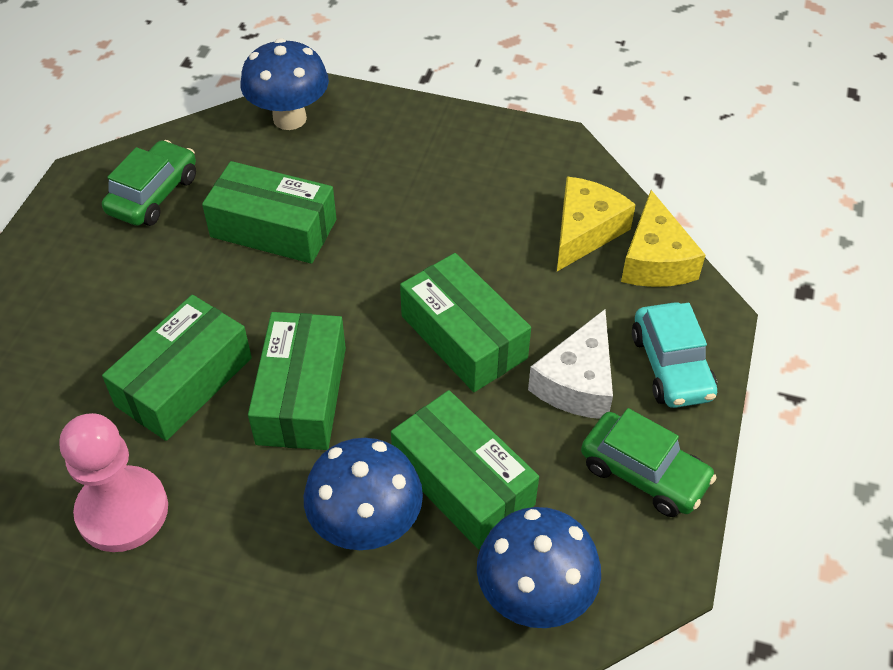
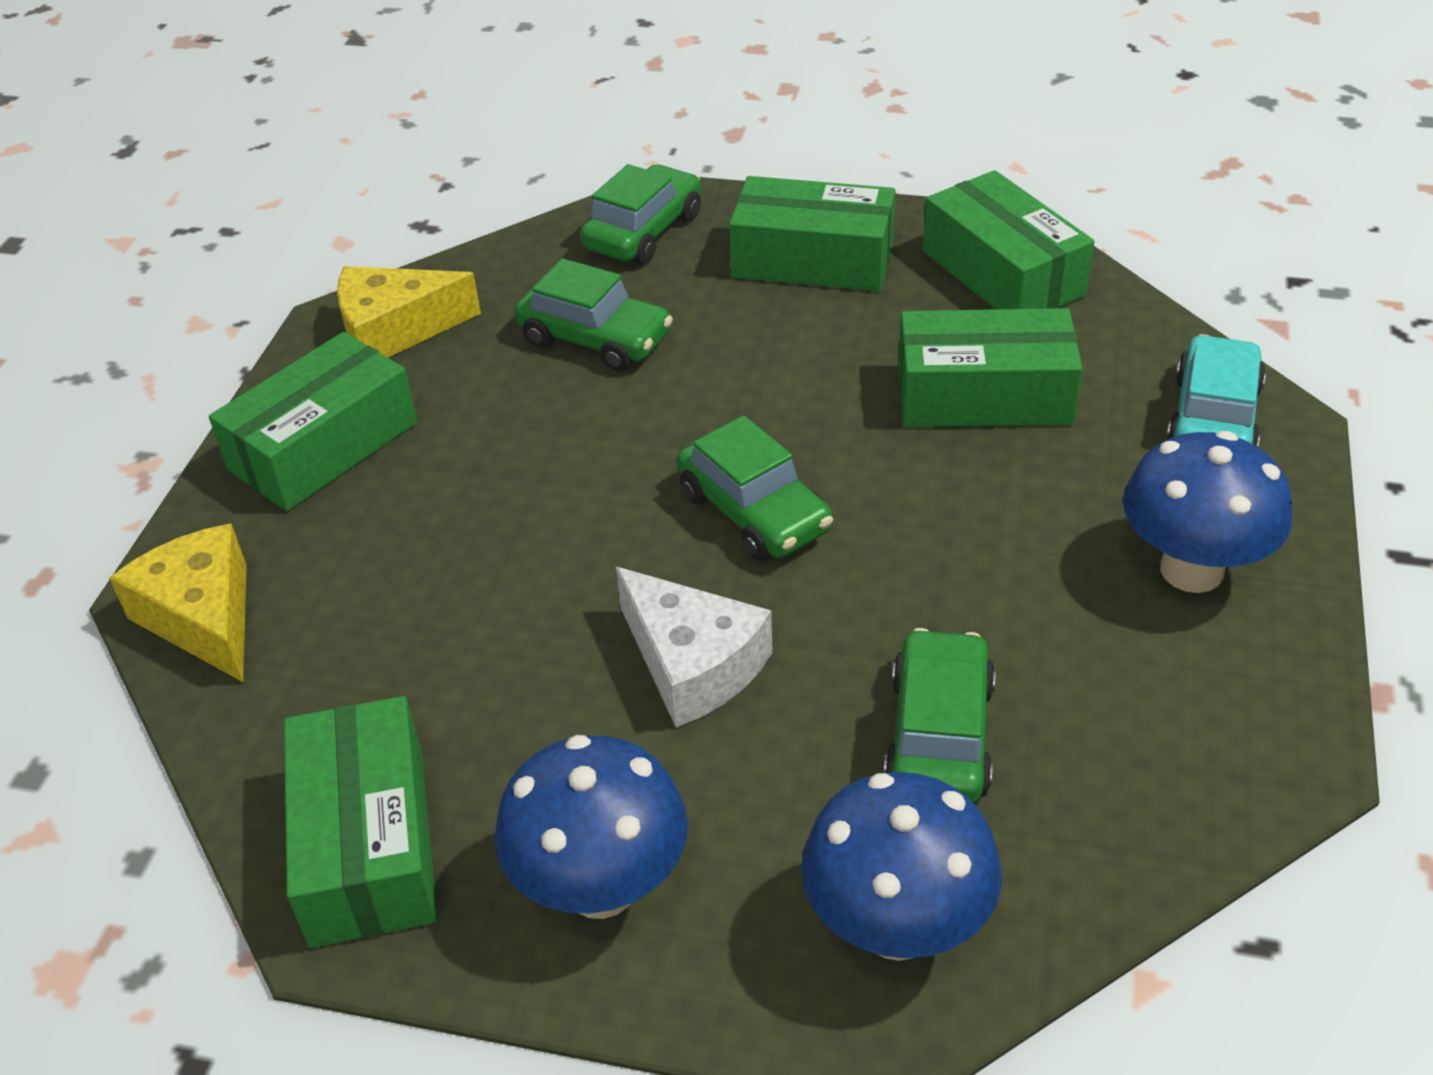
green car: 2 -> 4
pink pawn: 1 -> 0

